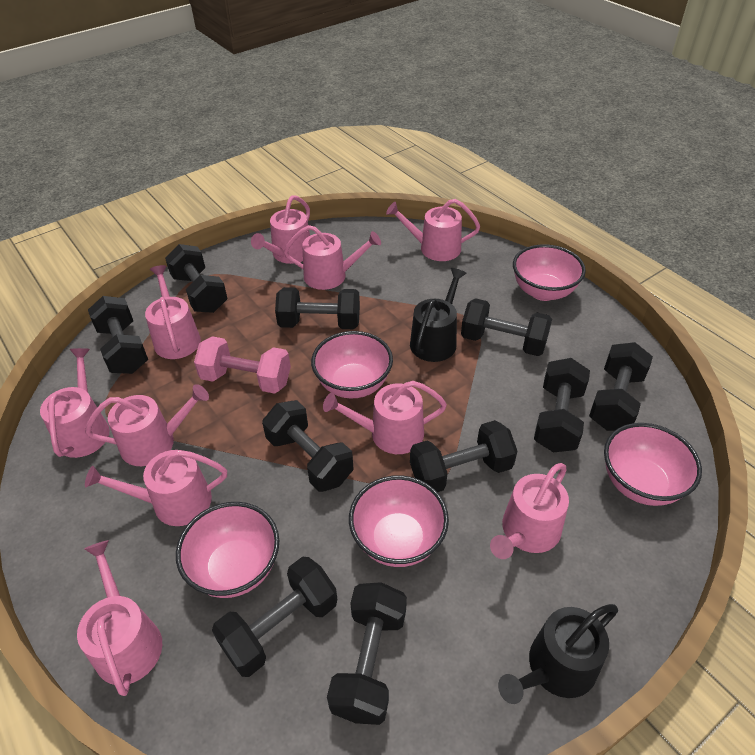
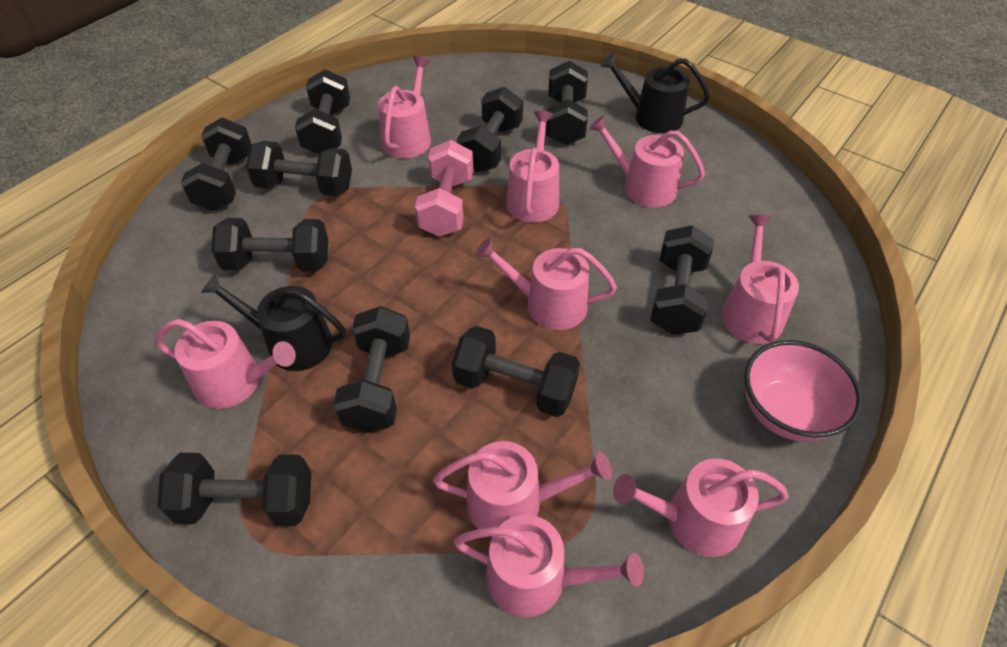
pink bowl: 5 -> 1
pink watering can: 10 -> 9

